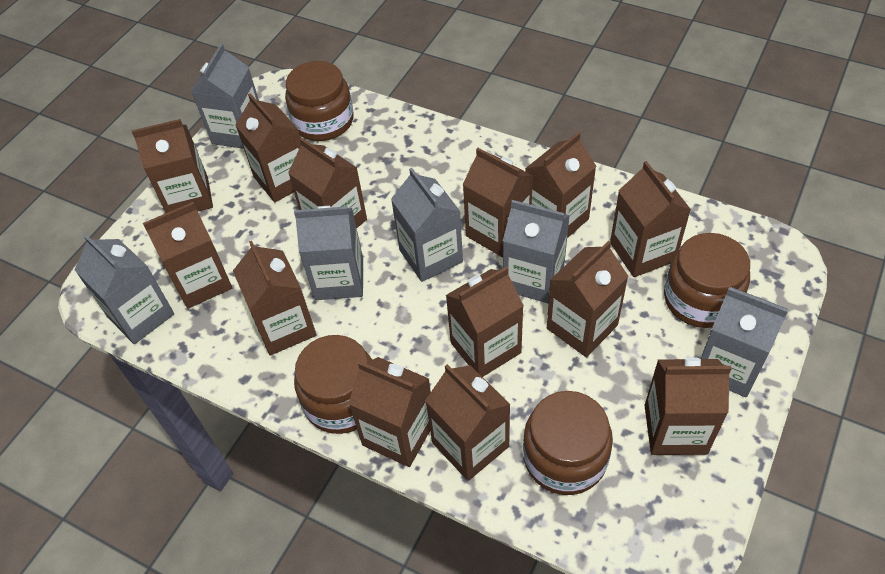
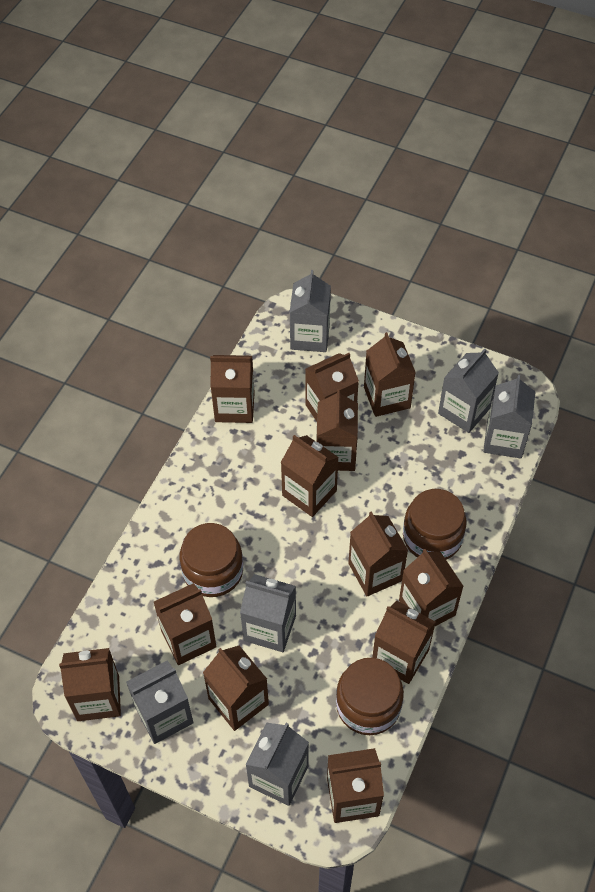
brown carton: 13 -> 12
brown jar: 4 -> 3

